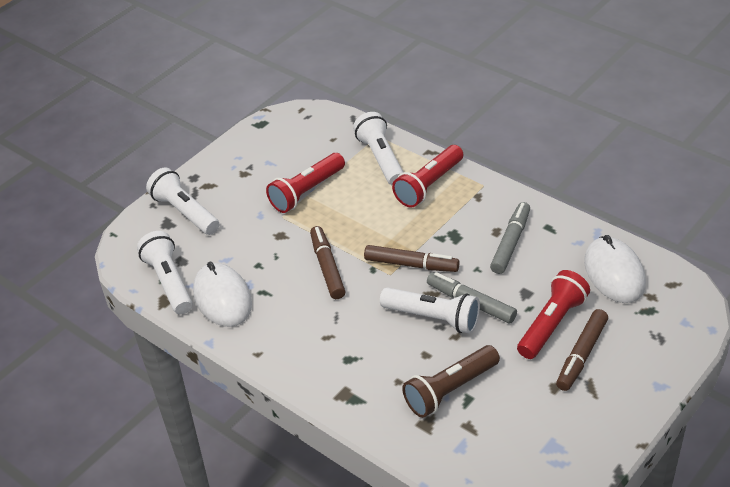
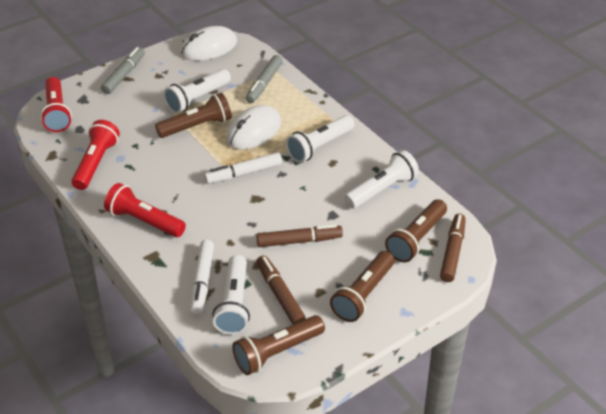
brown flashlight: 1 -> 4
white marker: 0 -> 2

